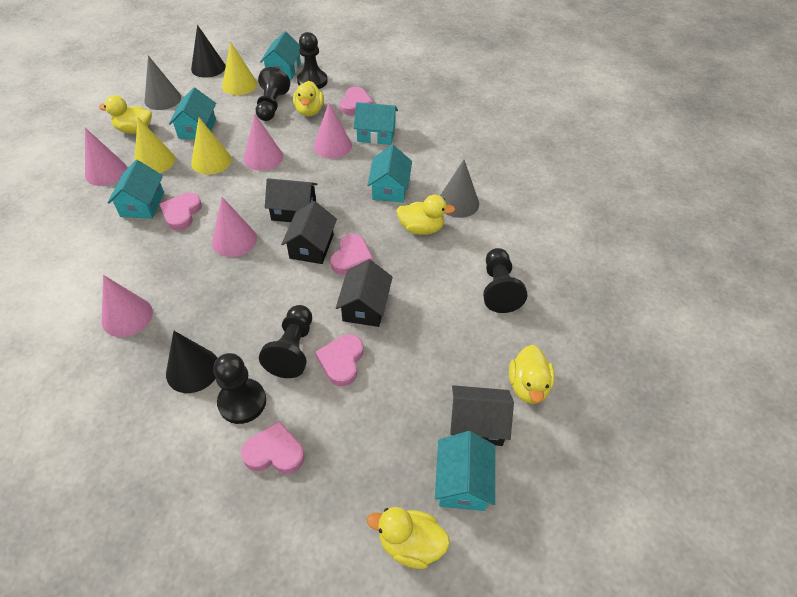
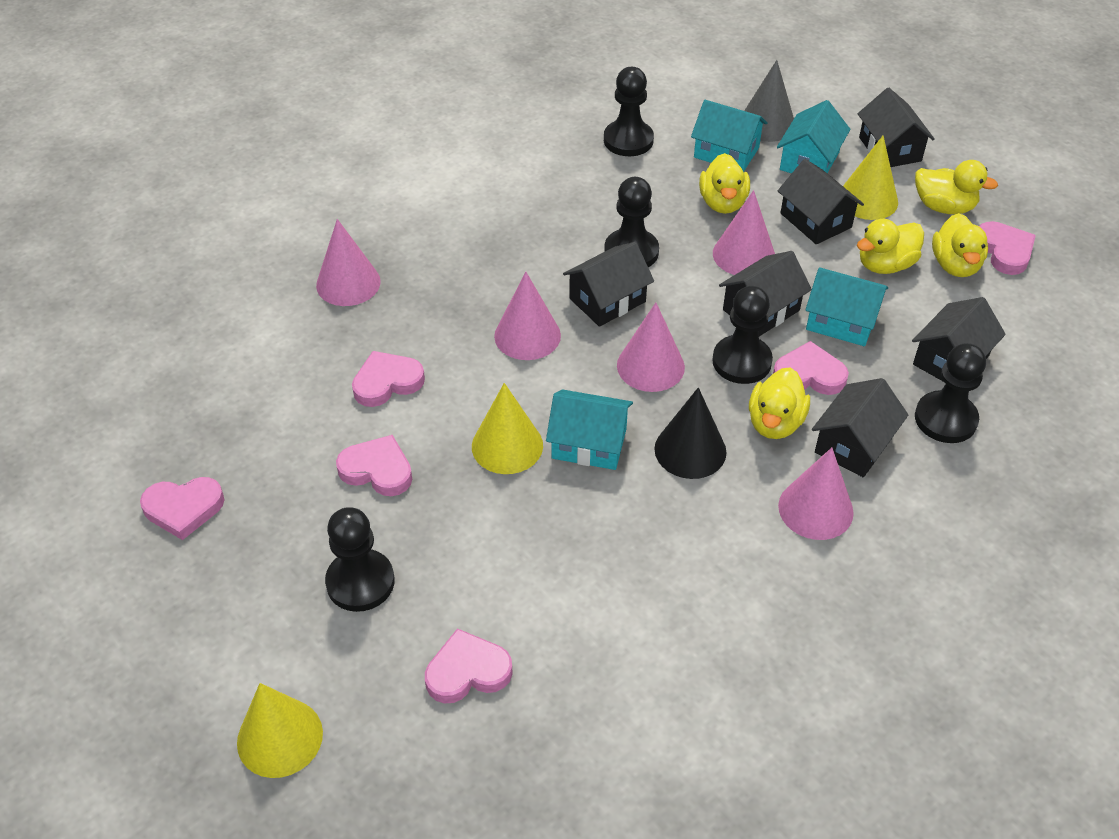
black cone: 2 -> 1
black house: 4 -> 6
grey cone: 2 -> 1
pink heart: 5 -> 6
turquoise house: 6 -> 4

